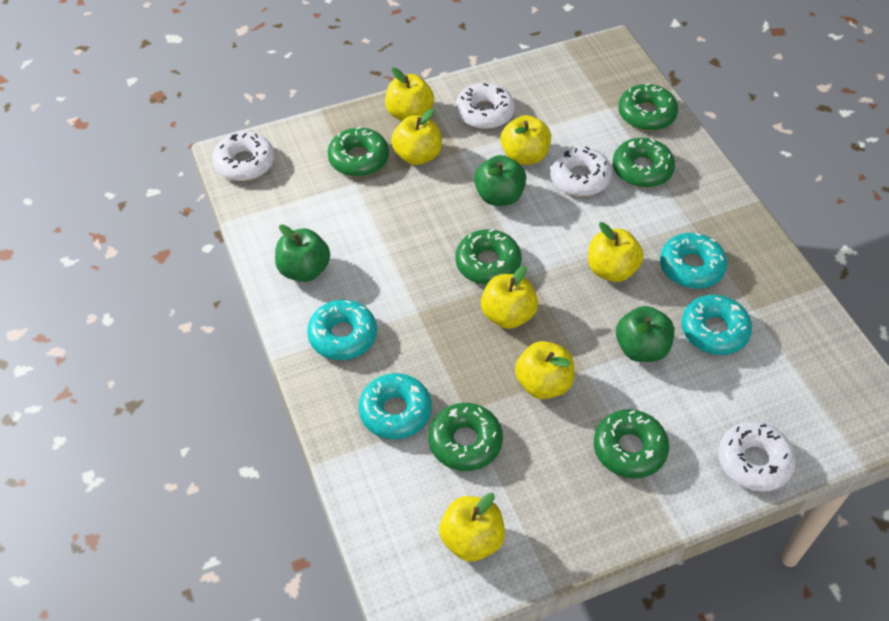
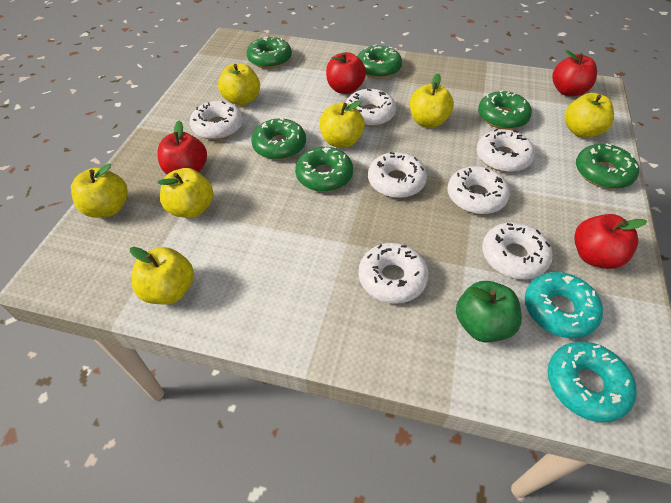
green apple: 3 -> 1
red apple: 0 -> 4
turquoise donut: 4 -> 2
white donut: 4 -> 7

